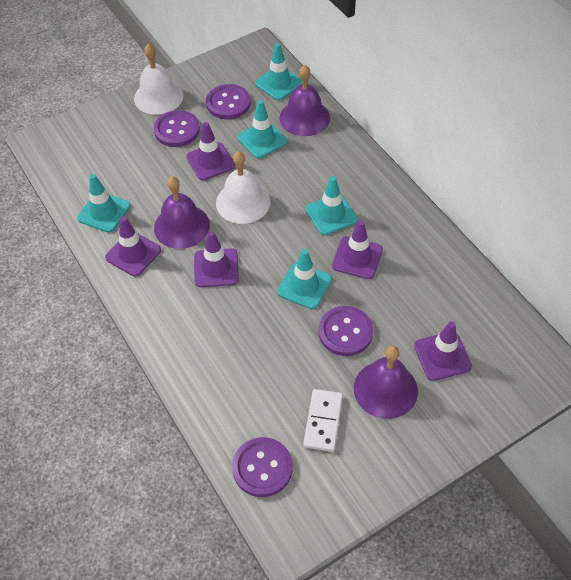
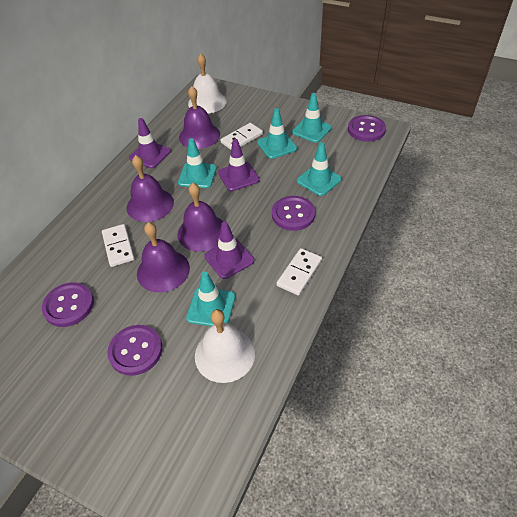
purple bell: 3 -> 4
purple traffic cone: 5 -> 3
white domino: 1 -> 3

